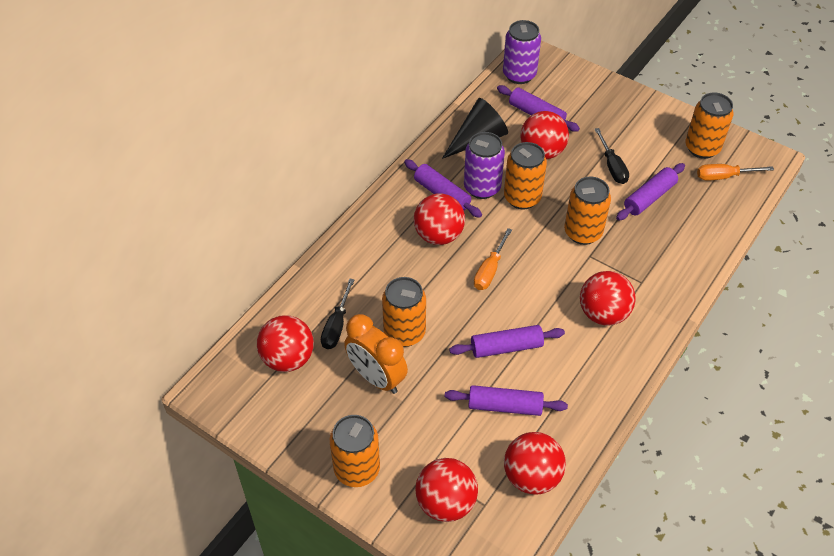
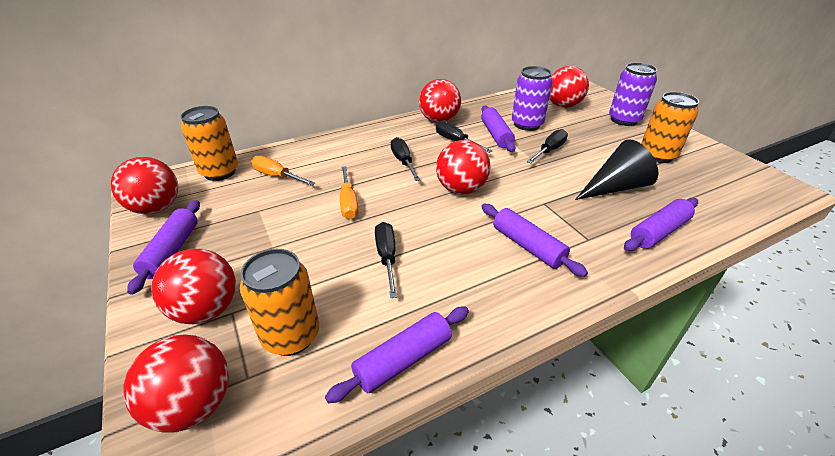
black screwdriver: 2 -> 4
orange can: 5 -> 3
orange clock: 1 -> 0

